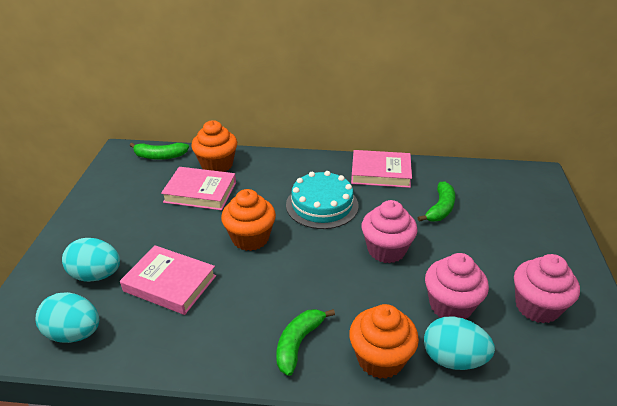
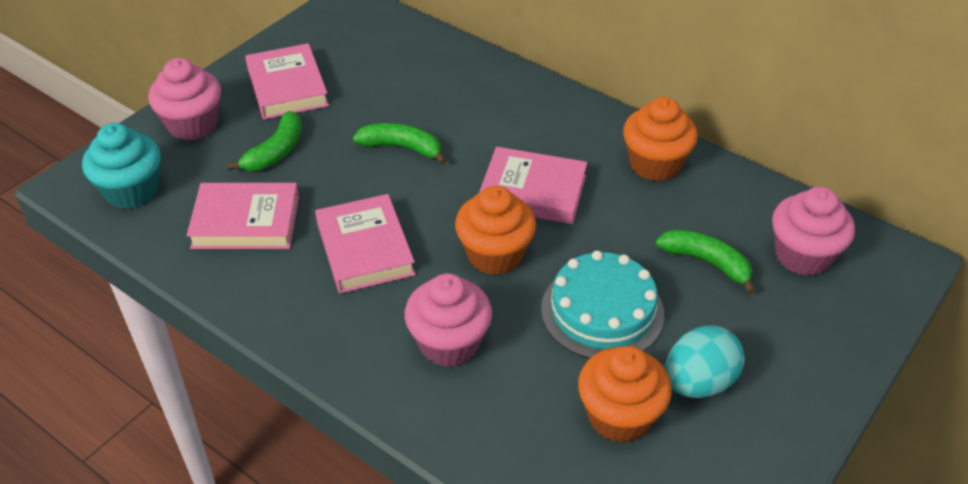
pink book: 3 -> 4
turquoise cupcake: 0 -> 1
turquoise egg: 3 -> 1

